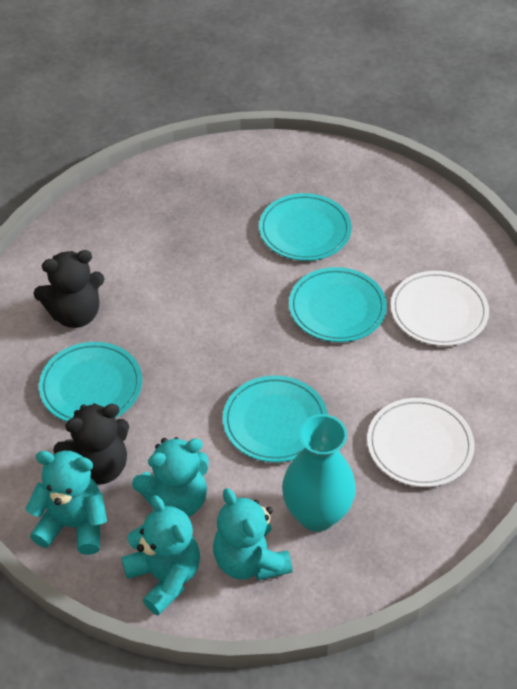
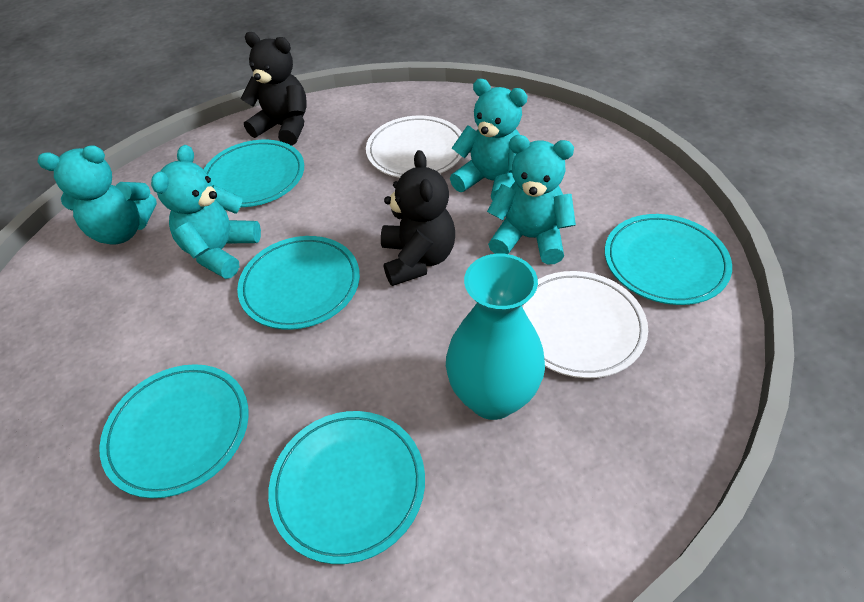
turquoise plate: 4 -> 5

